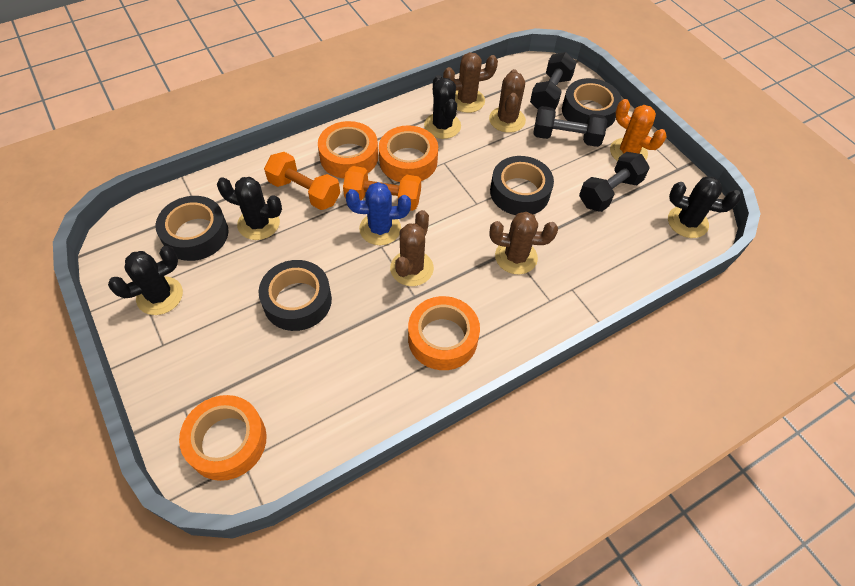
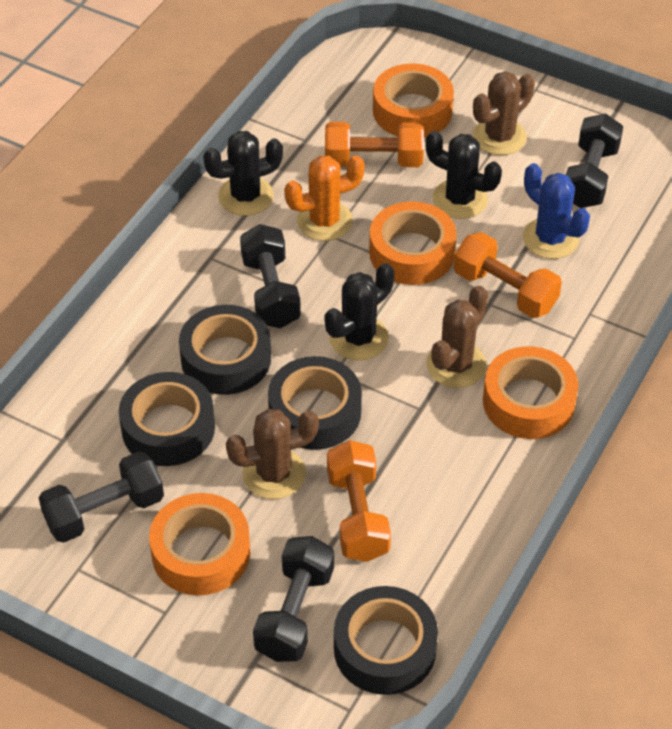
black cactus: 4 -> 3
black dumbbell: 3 -> 4
brown cactus: 4 -> 3
orange dumbbell: 2 -> 3

